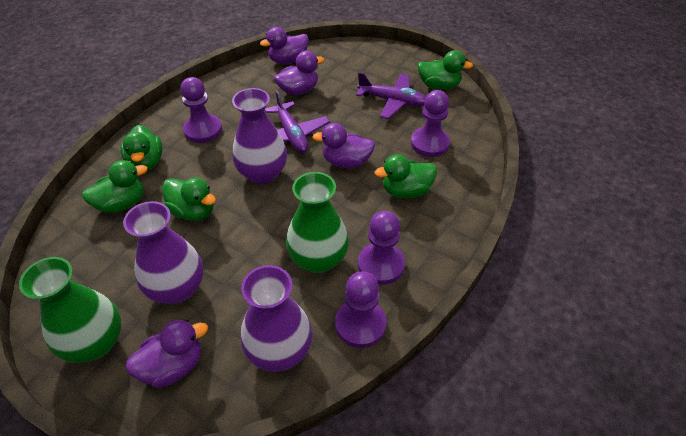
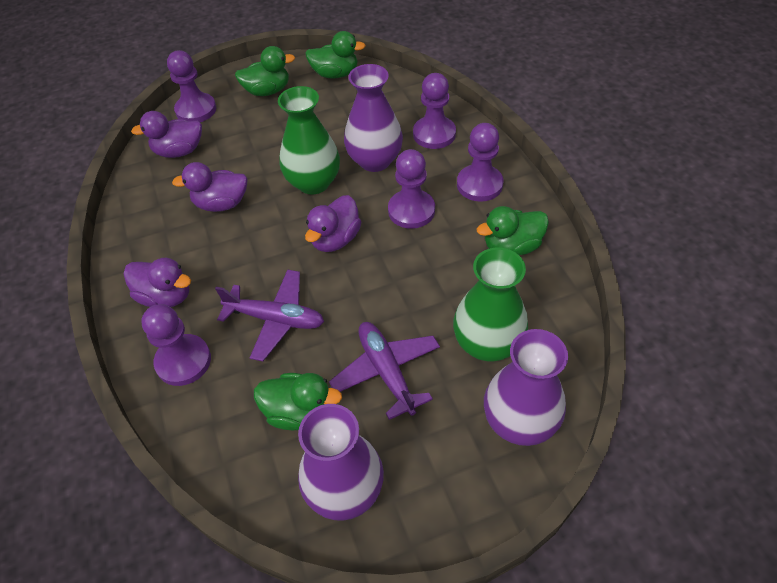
green duck: 5 -> 4
purple pawn: 4 -> 5

